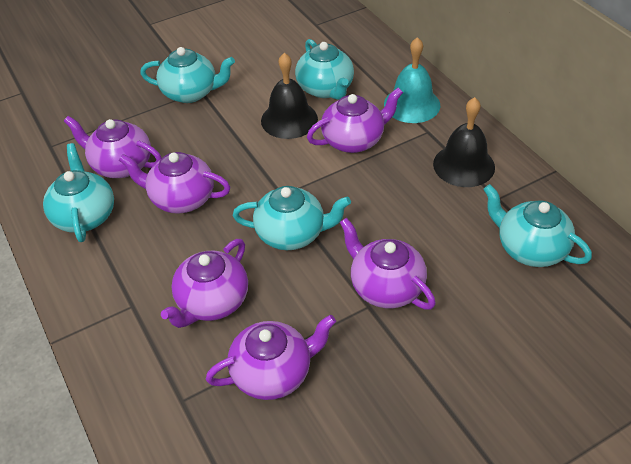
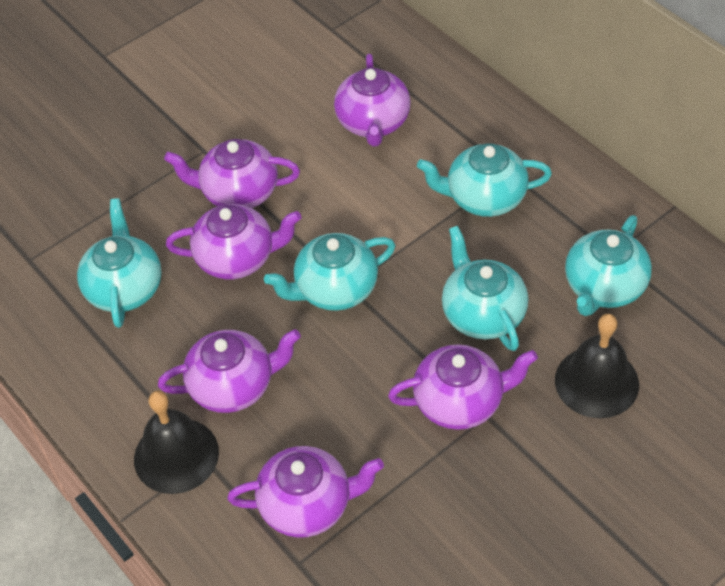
turquoise bell: 1 -> 0

